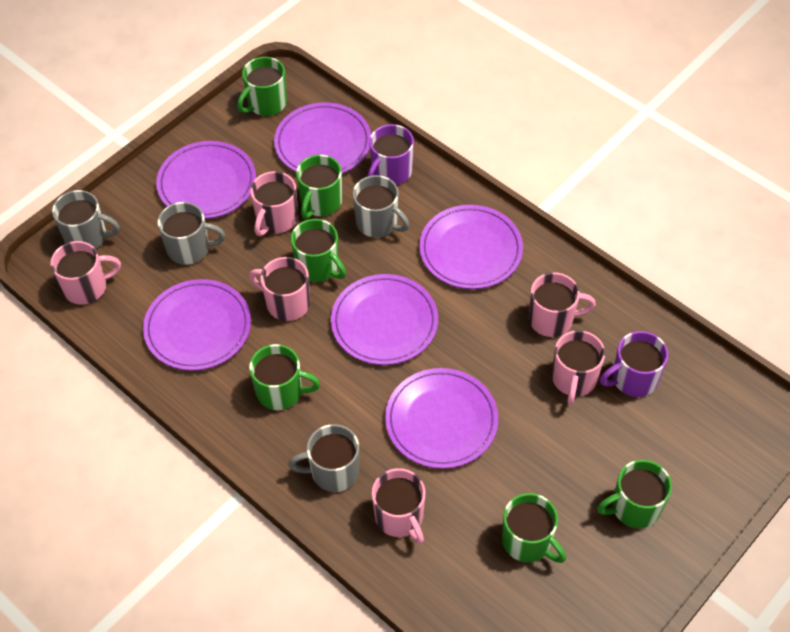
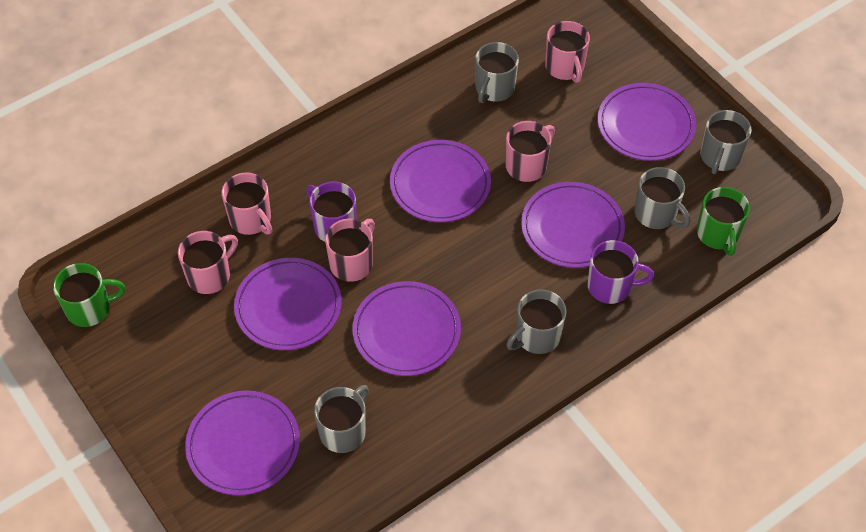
green mug: 6 -> 2
grey mug: 4 -> 5
pink mug: 6 -> 5

